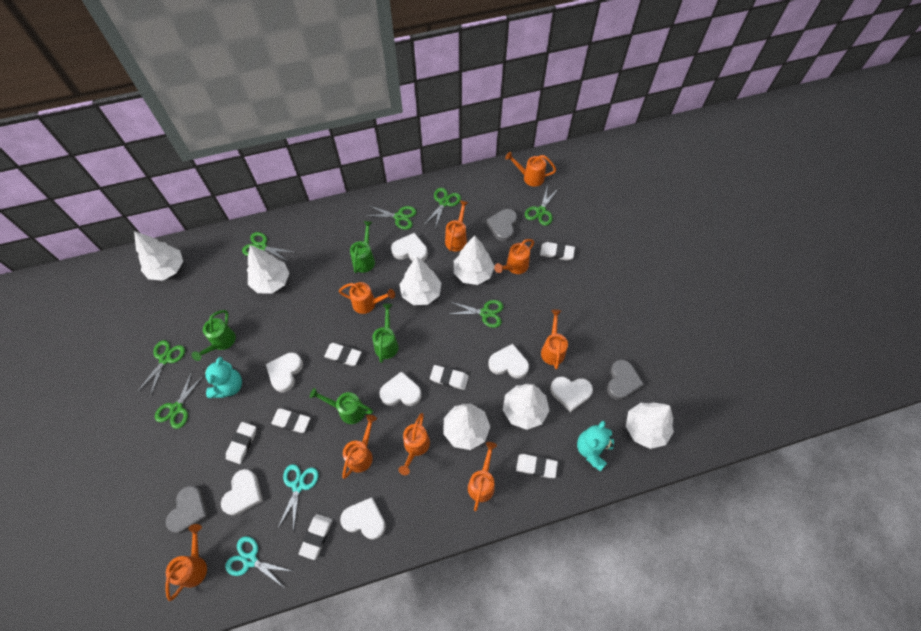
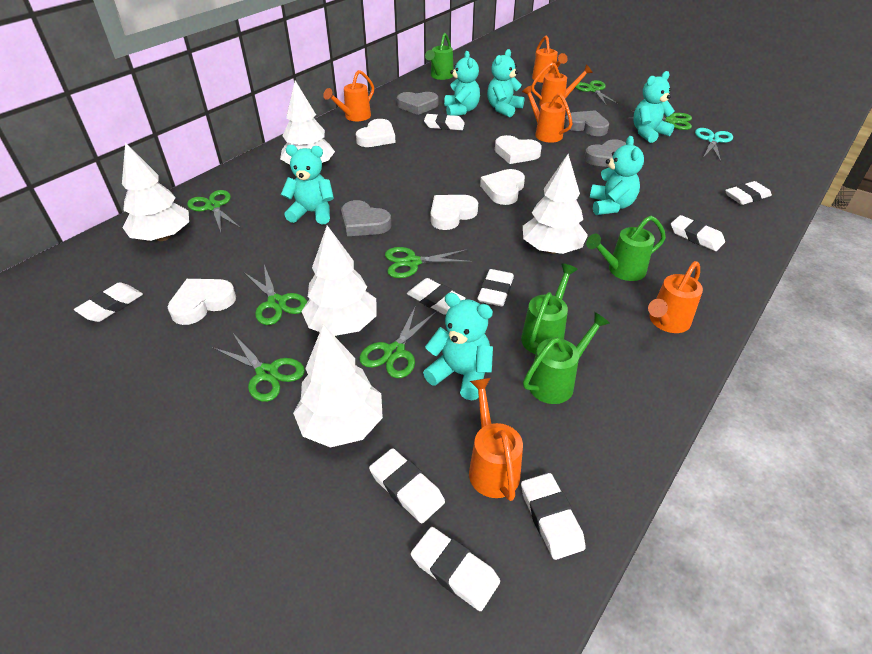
grey heart: 3 -> 4
orange watering can: 9 -> 6
turquoise scissors: 2 -> 1
turquoise teddy bear: 2 -> 6
white eraser: 7 -> 9
white heart: 7 -> 5
white tree: 7 -> 5

